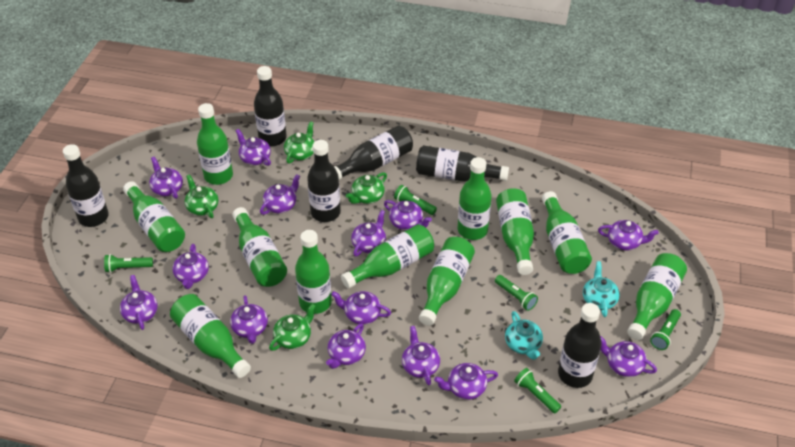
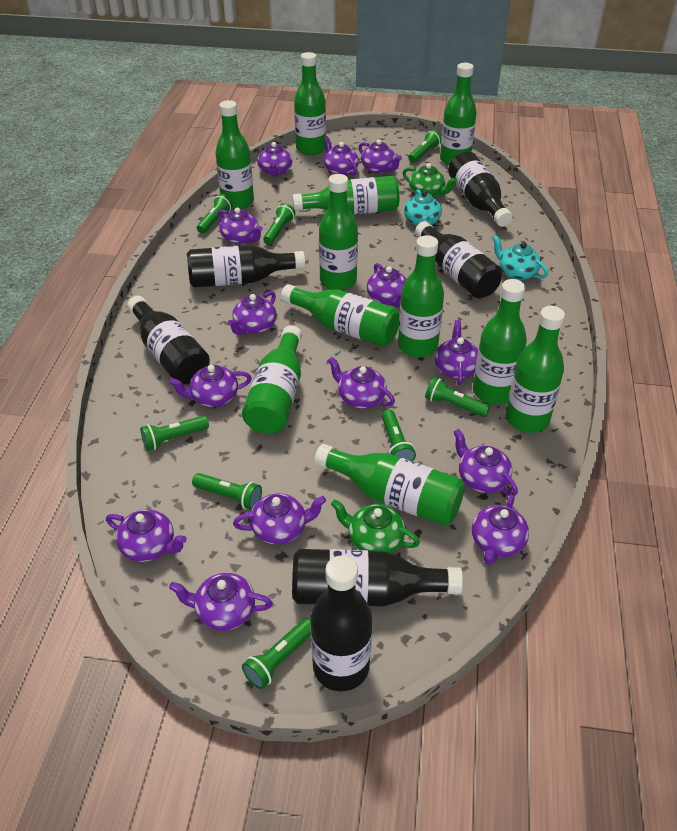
green flashlight: 5 -> 8
green teapot: 4 -> 2

